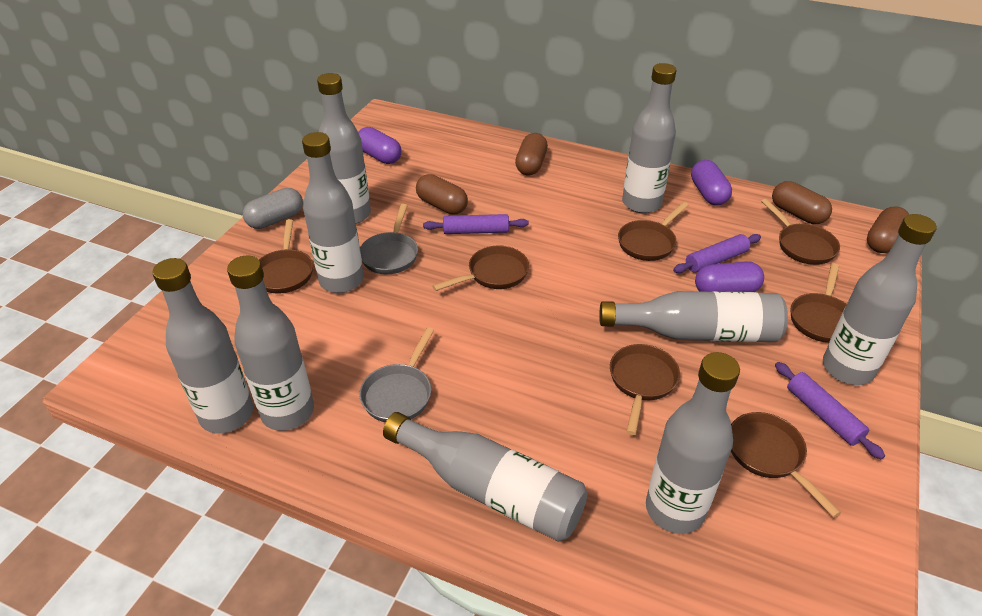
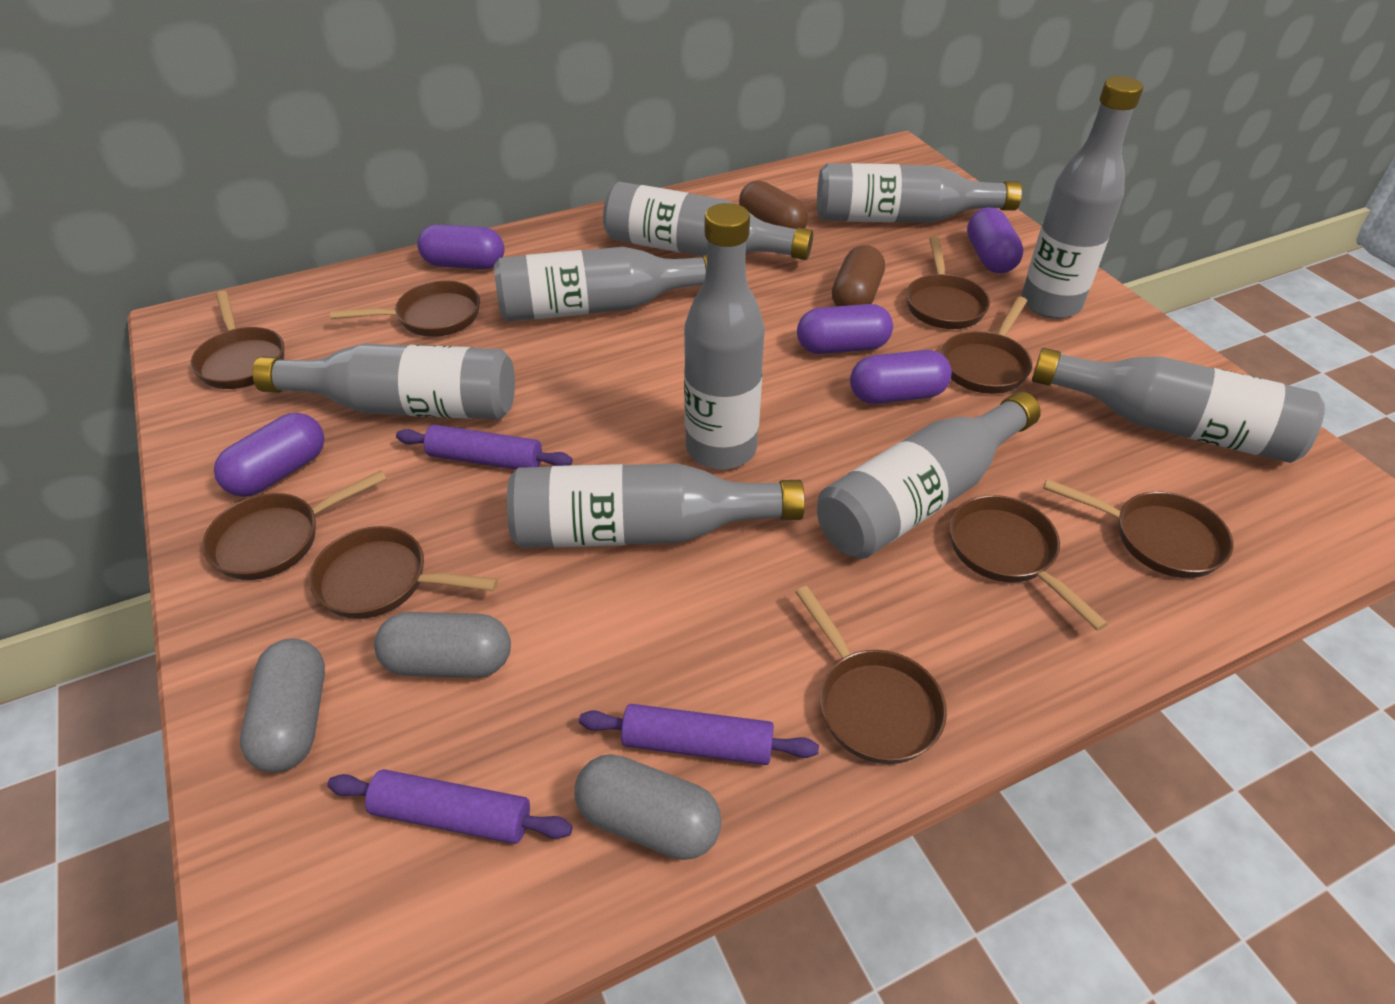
brown capsule: 4 -> 2
brown pan: 7 -> 9
grey capsule: 1 -> 3
grey pan: 2 -> 0
purple capsule: 3 -> 5

